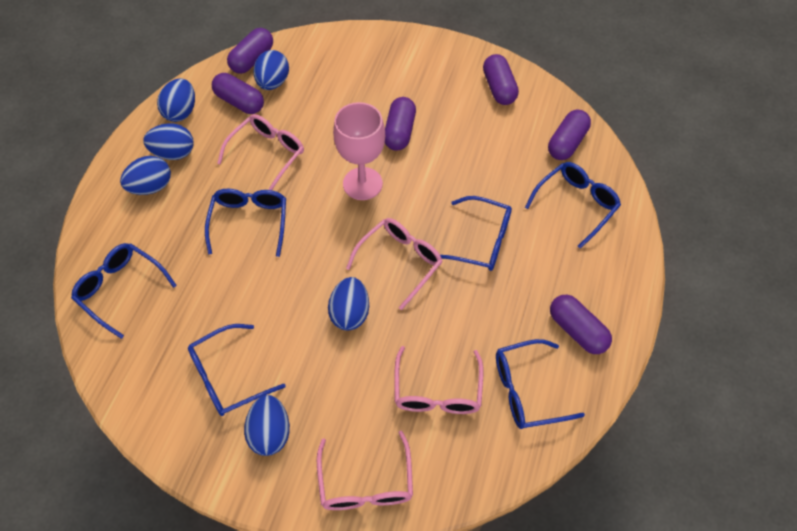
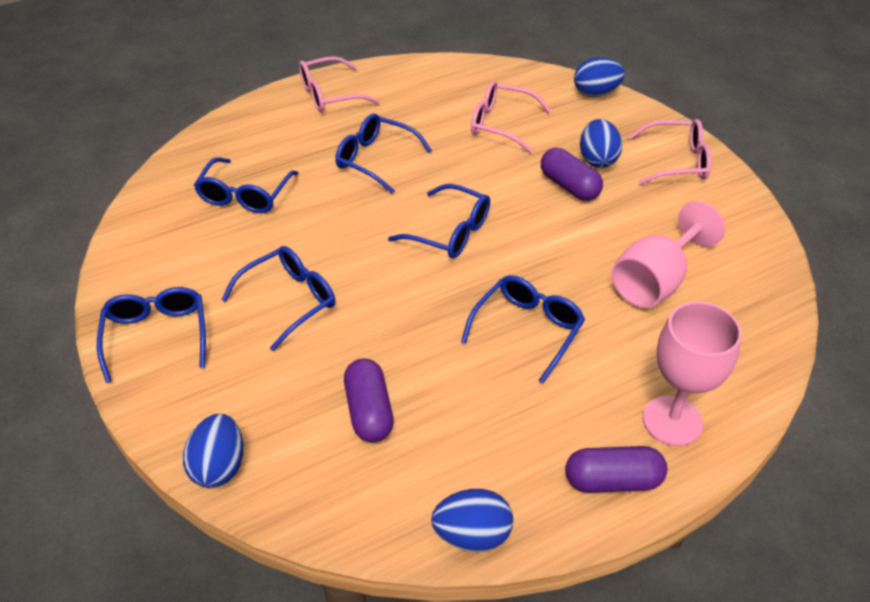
blue egg: 6 -> 4
pink glasses: 4 -> 3
pink goblet: 1 -> 2
purple capsule: 6 -> 3

